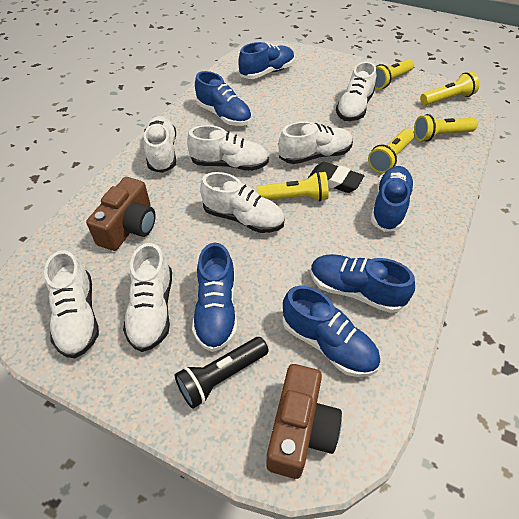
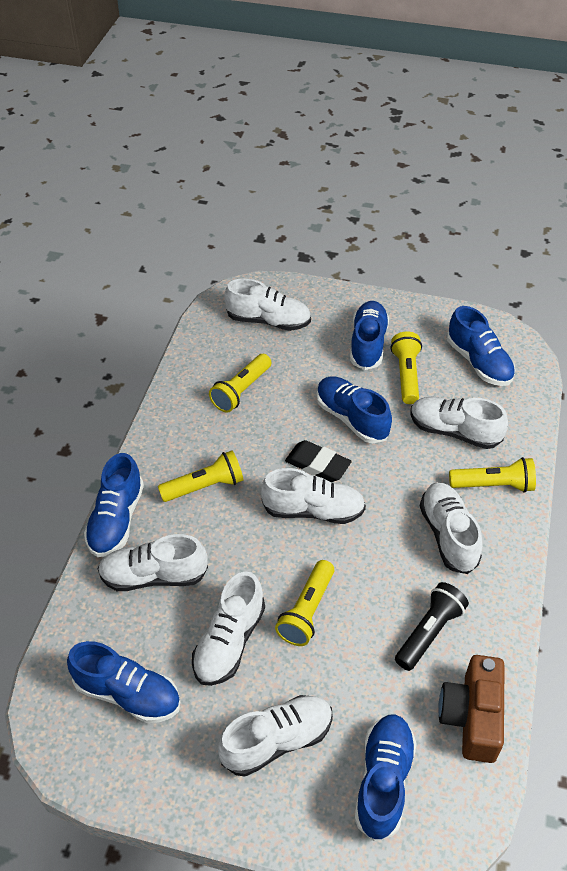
brown camera: 2 -> 1

